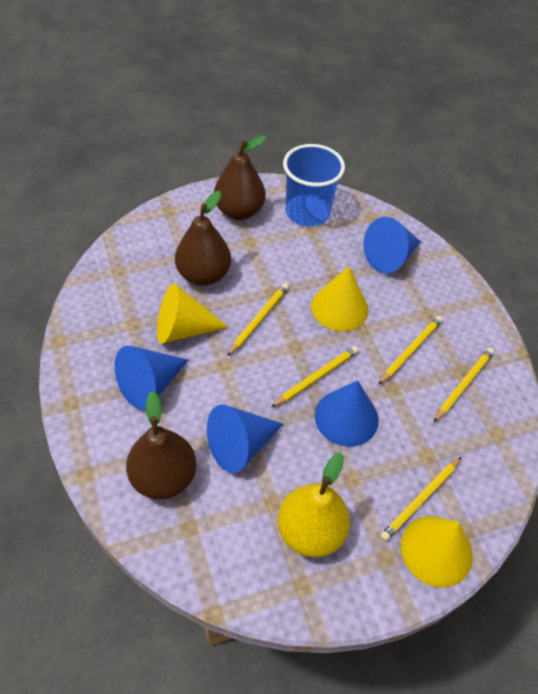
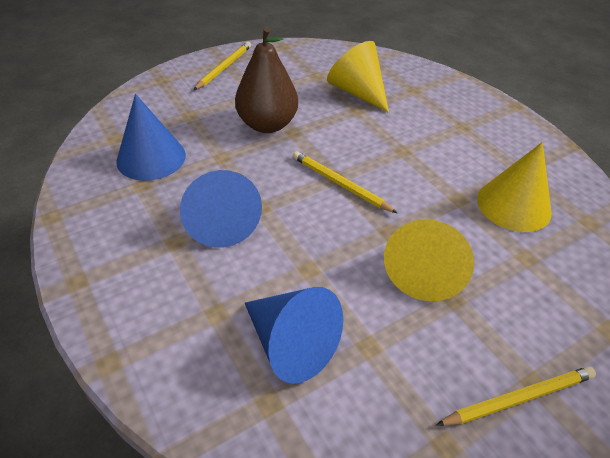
blue cone: 4 -> 3
blue cup: 1 -> 0
brown pear: 3 -> 1
yellow pear: 1 -> 0
yellow pencil: 5 -> 3

